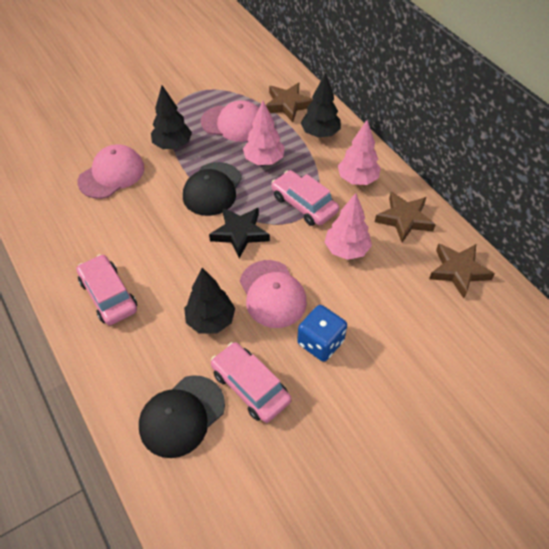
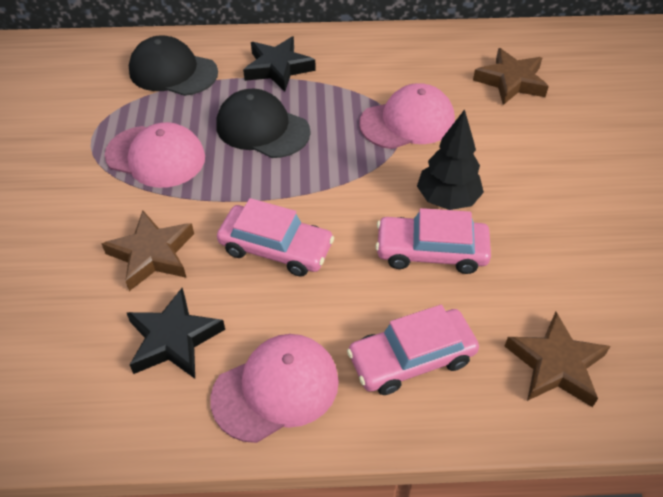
black star: 1 -> 2
black tree: 3 -> 1
blue dice: 1 -> 0
pink tree: 3 -> 0

